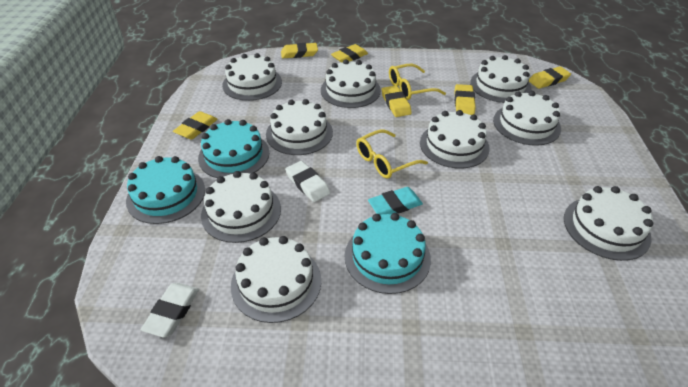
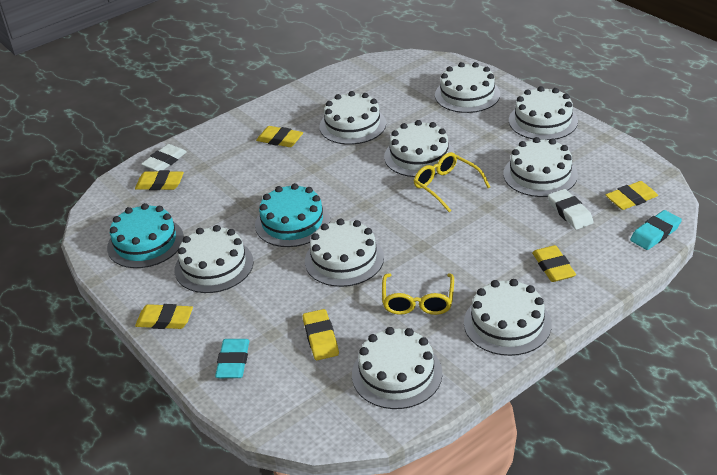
turquoise cake: 3 -> 2
turquoise eraser: 1 -> 2

